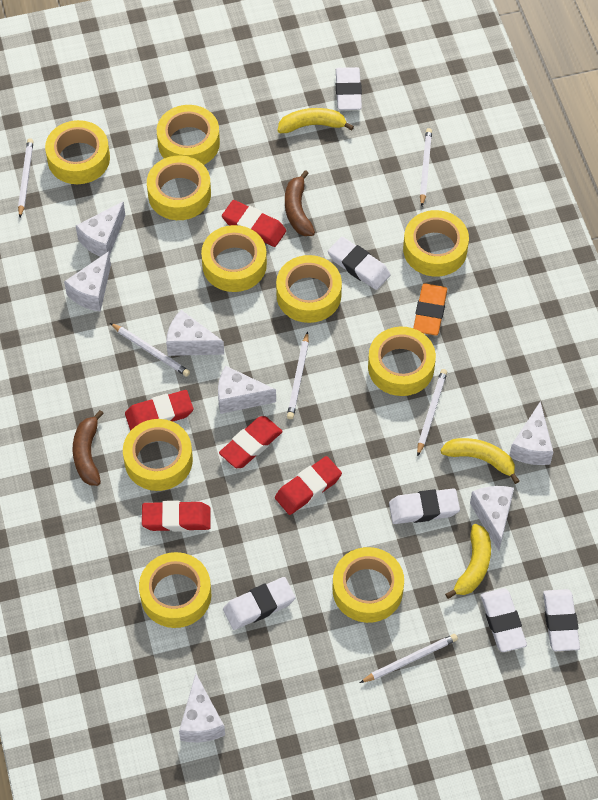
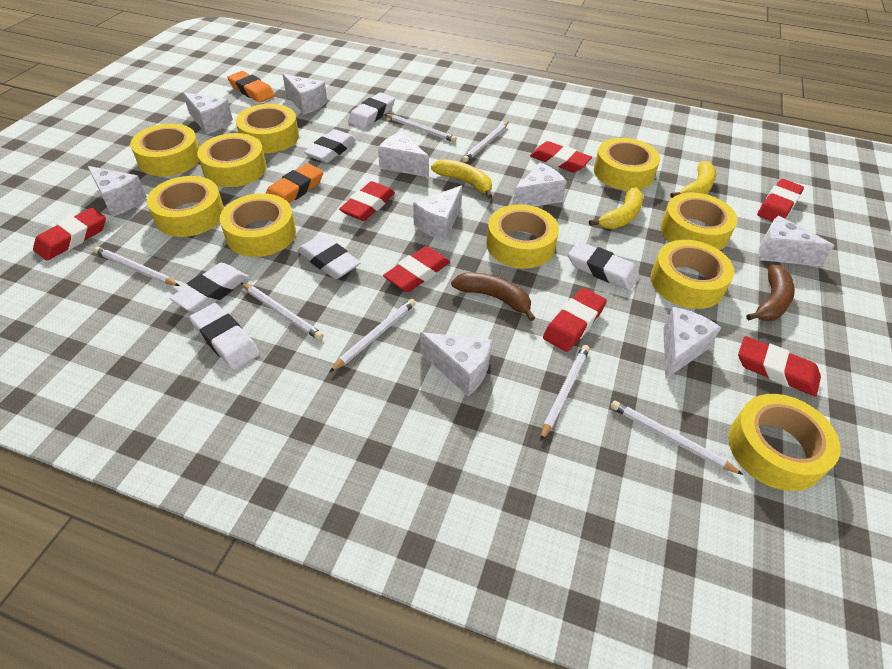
orange eraser: 1 -> 2
red eraser: 5 -> 7
white cheese: 7 -> 9
white pencil: 6 -> 7

